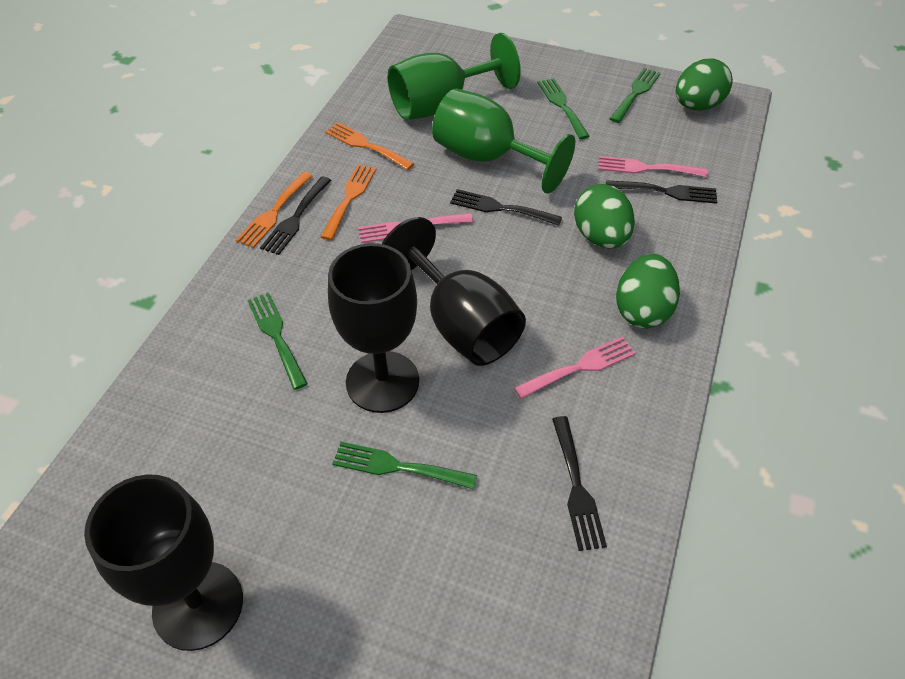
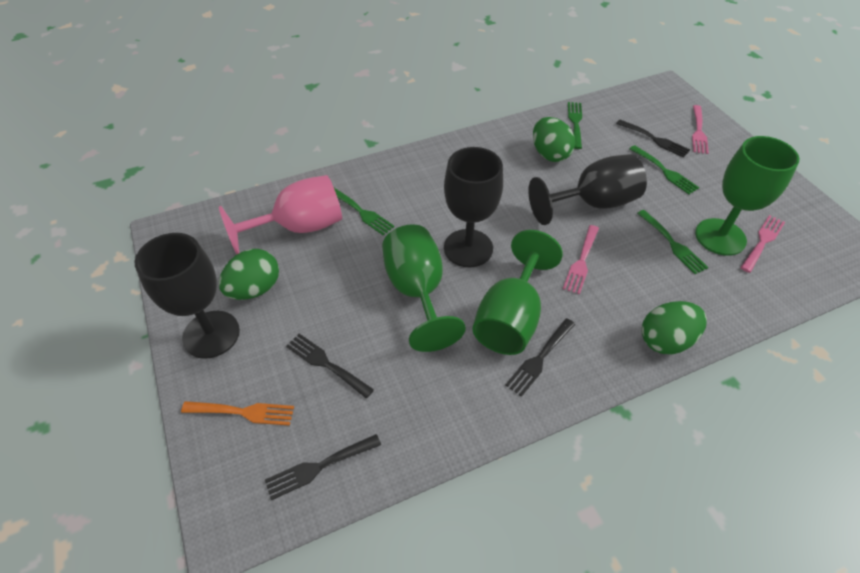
green goblet: 2 -> 3
orange fork: 3 -> 1
pink goblet: 0 -> 1

